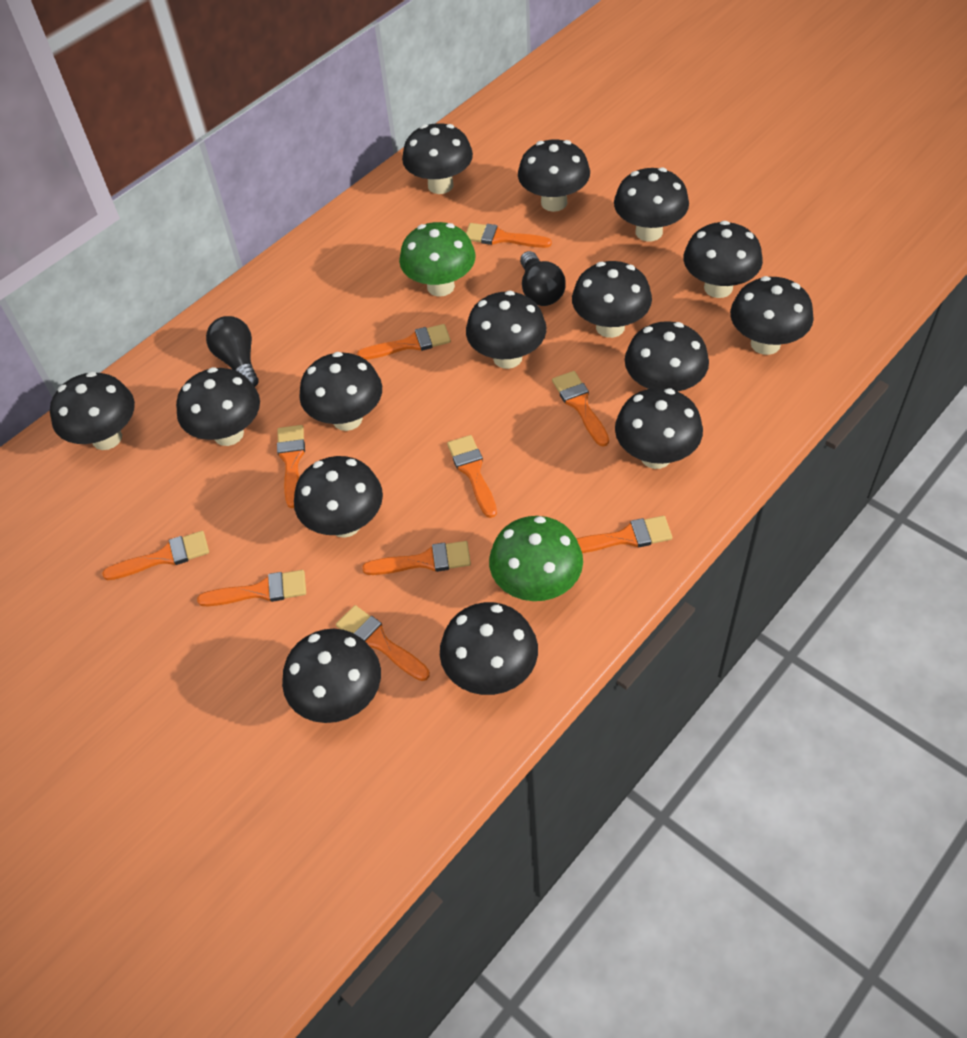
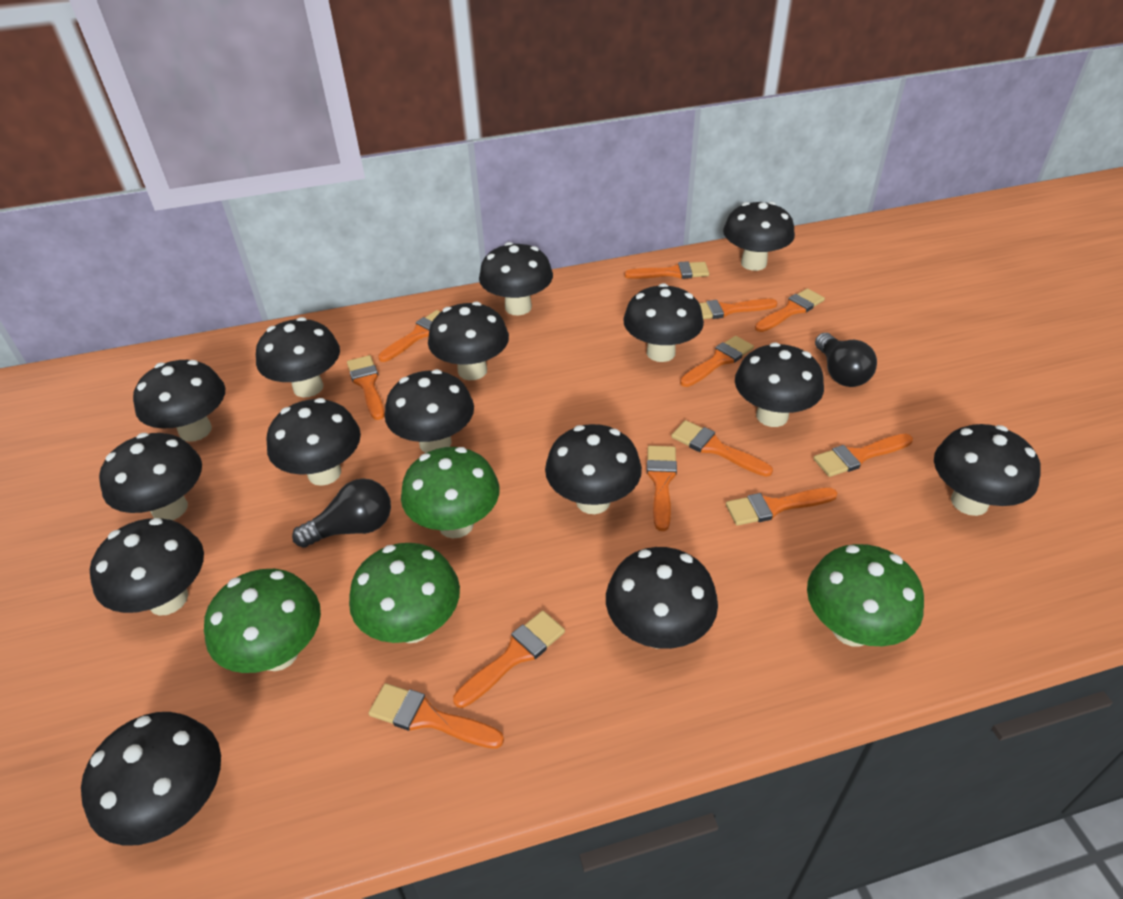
green mushroom: 2 -> 4
orange brush: 10 -> 12

